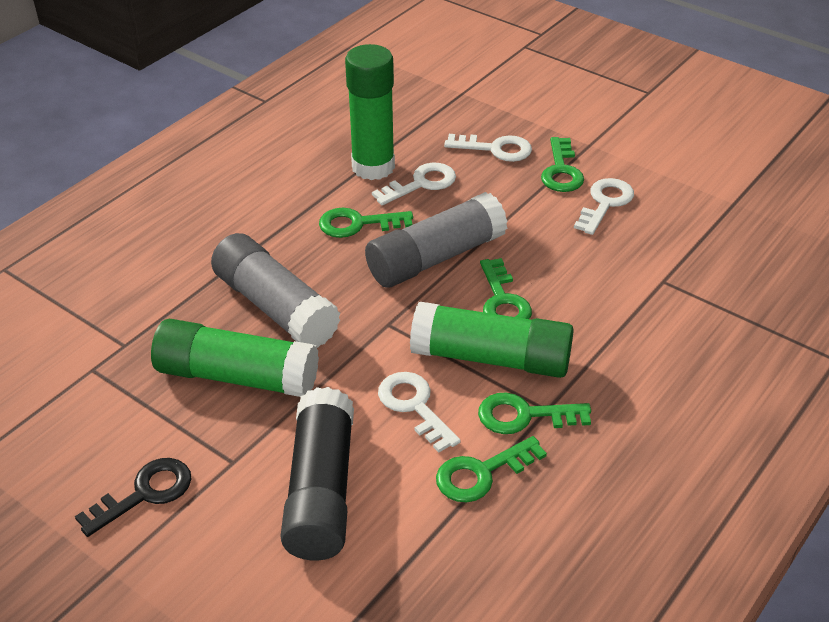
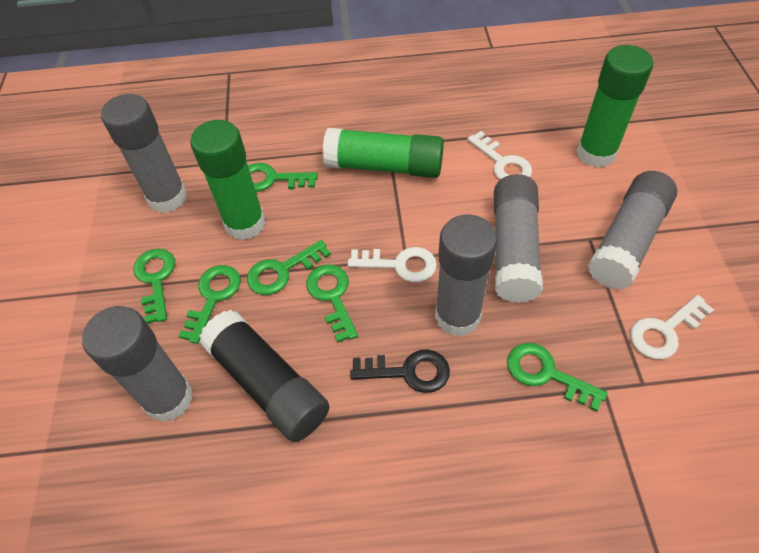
green key: 5 -> 6
grey glue stick: 2 -> 5
white key: 4 -> 3

